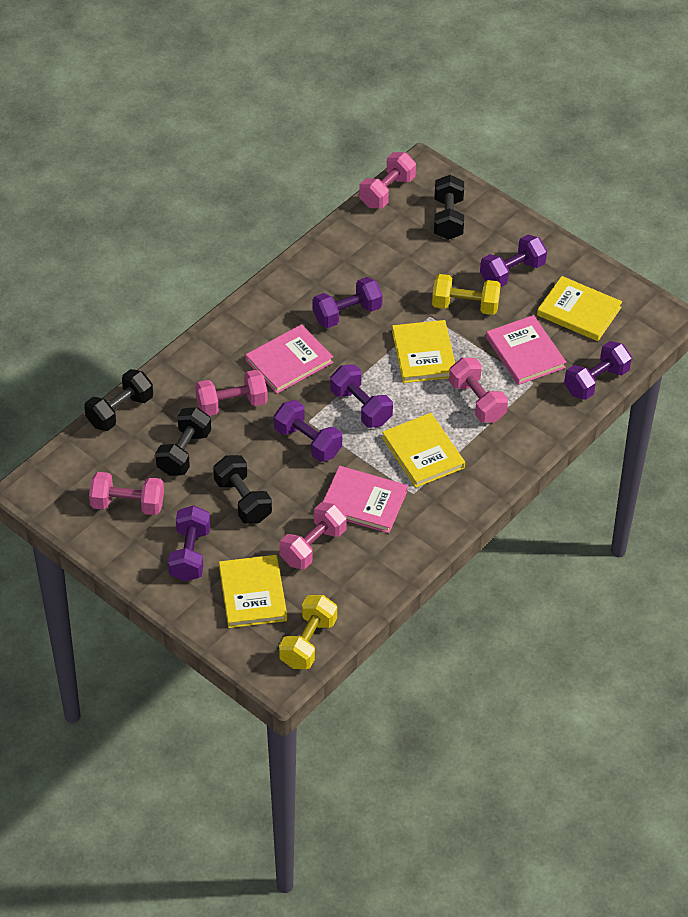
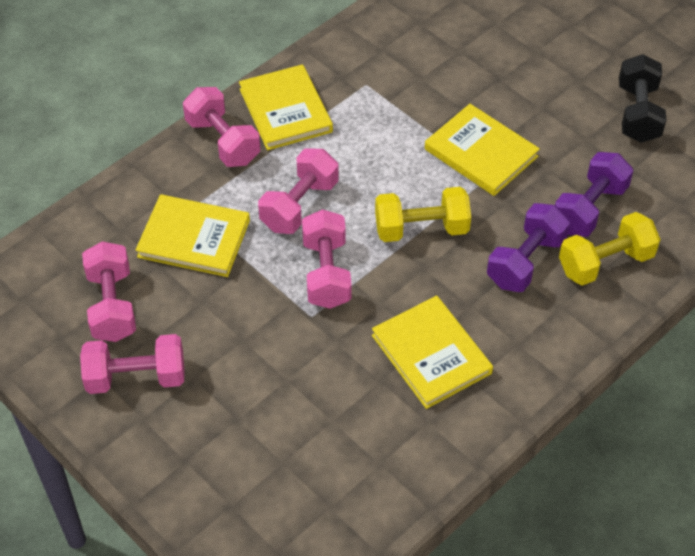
black dumbbell: 4 -> 1
pink book: 3 -> 0
purple dumbbell: 6 -> 2

